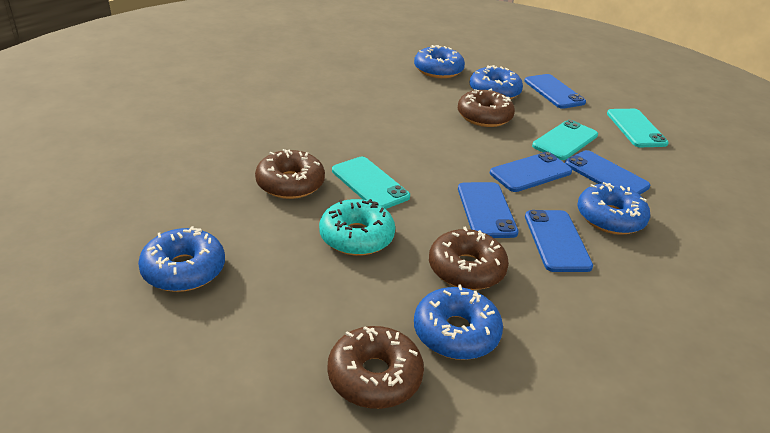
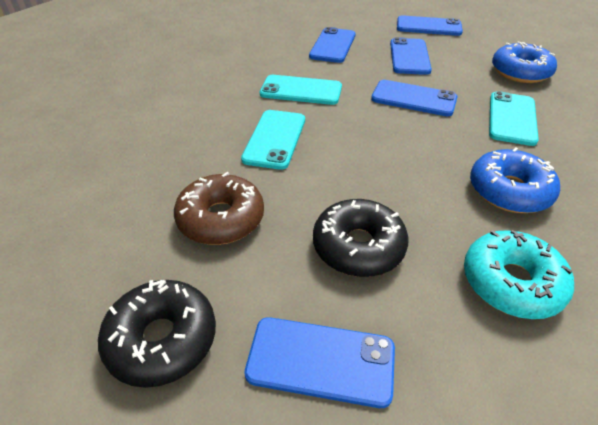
black donut: 0 -> 2
blue donut: 5 -> 2
brown donut: 4 -> 1

